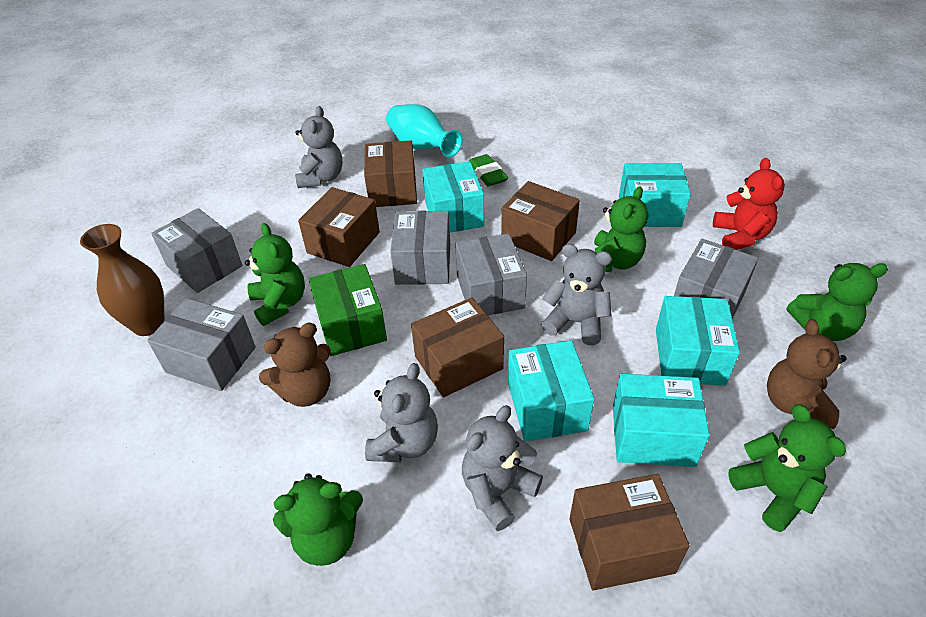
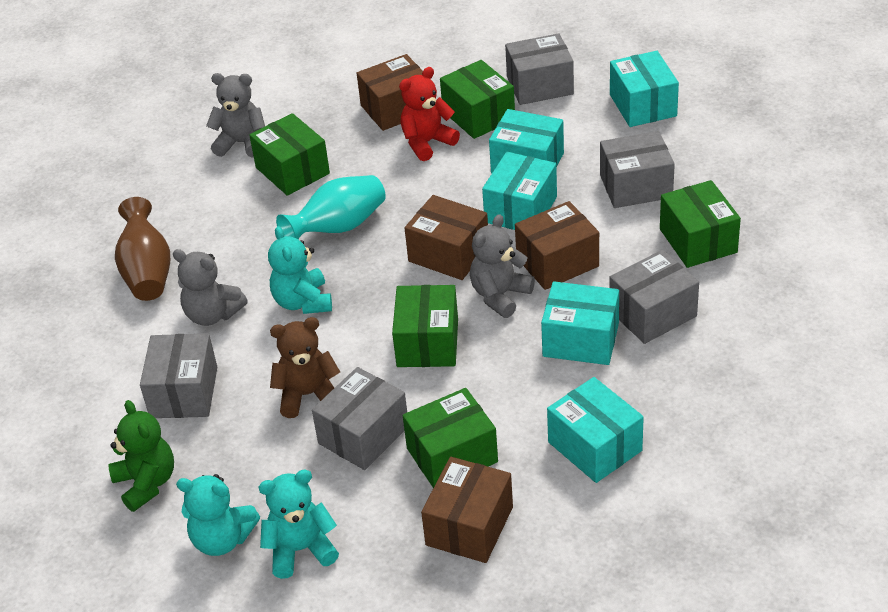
brown box: 5 -> 4
brown teddy bear: 2 -> 1
green box: 1 -> 5
green eraser: 1 -> 0
green teddy bear: 5 -> 1
grey teddy bear: 4 -> 3
turquoise teddy bear: 0 -> 3

